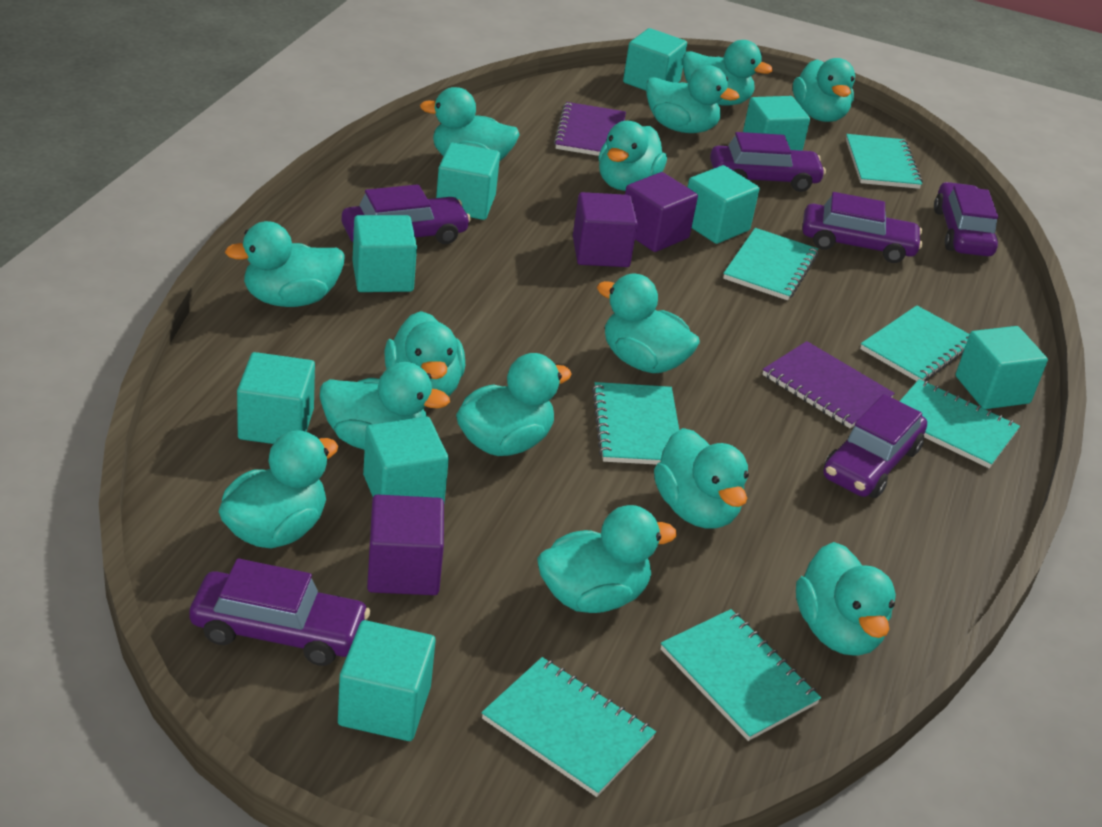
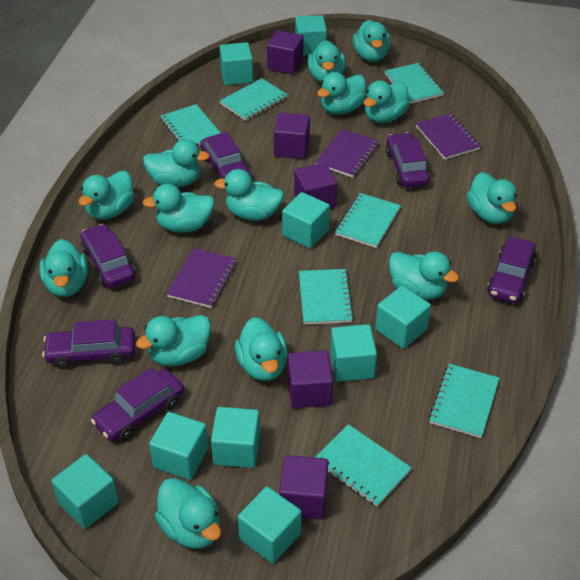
purple cube: 3 -> 5
purple notebook: 2 -> 3

